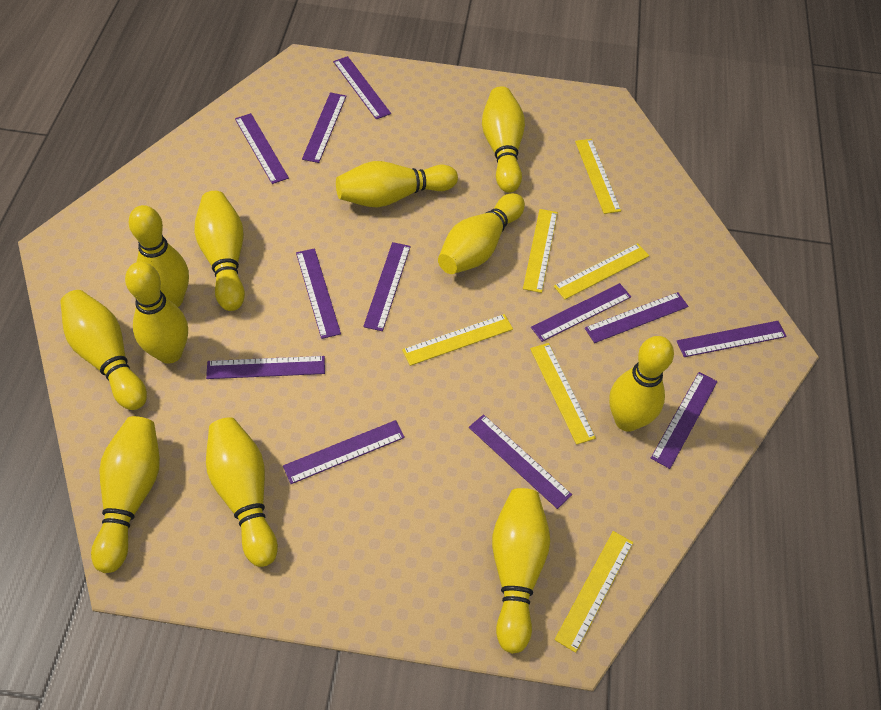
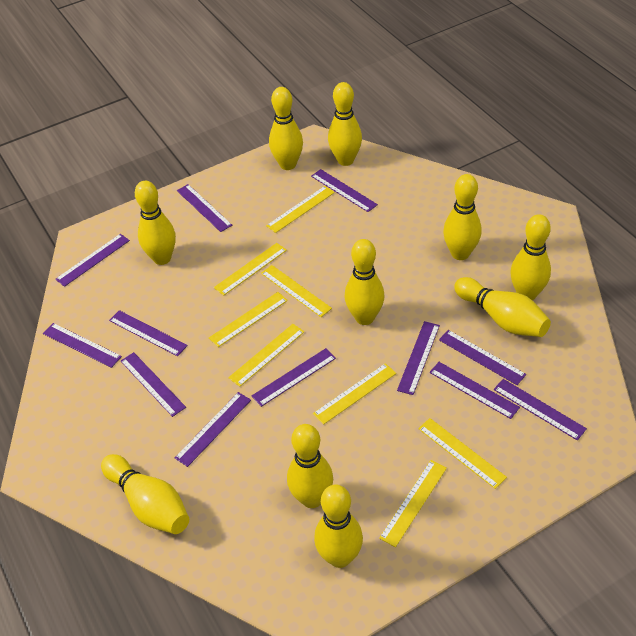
yellow bowling pin: 11 -> 10
yellow ruler: 6 -> 8

